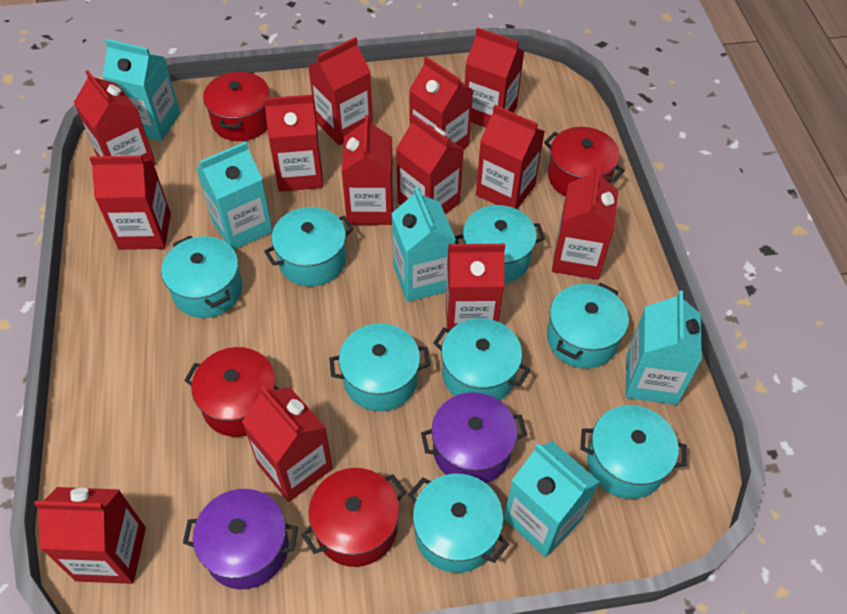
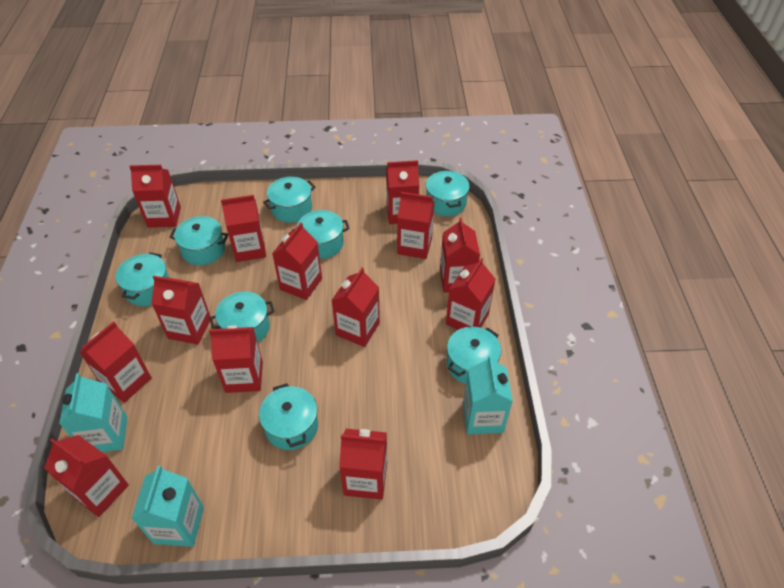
purple pot: 2 -> 0
red pot: 4 -> 0
turquoise carton: 5 -> 3

